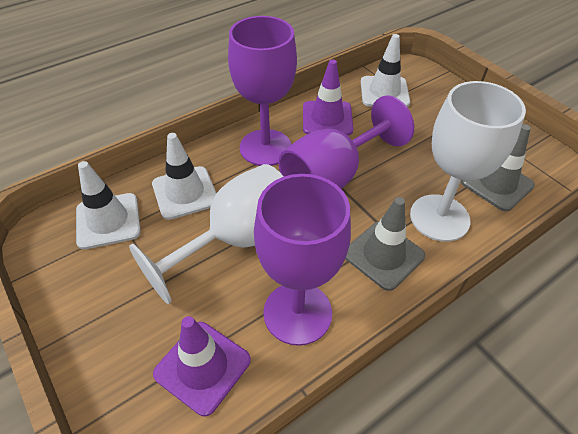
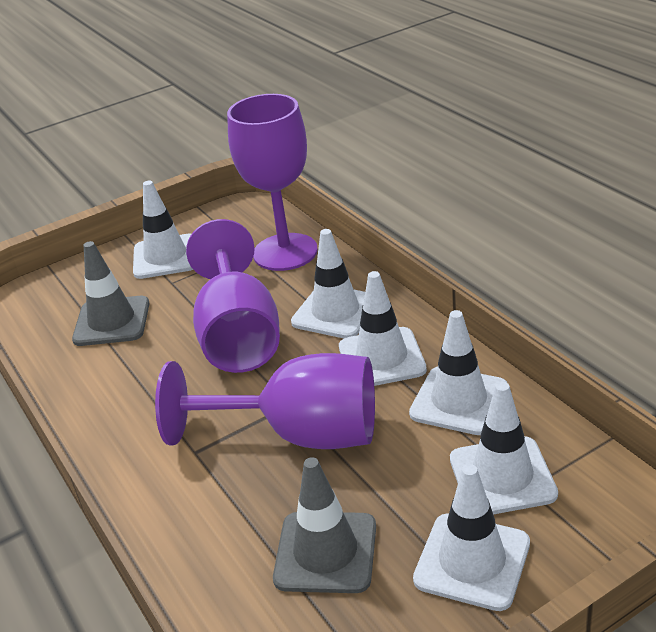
purple traffic cone: 2 -> 0
white goblet: 2 -> 0
white traffic cone: 3 -> 6

